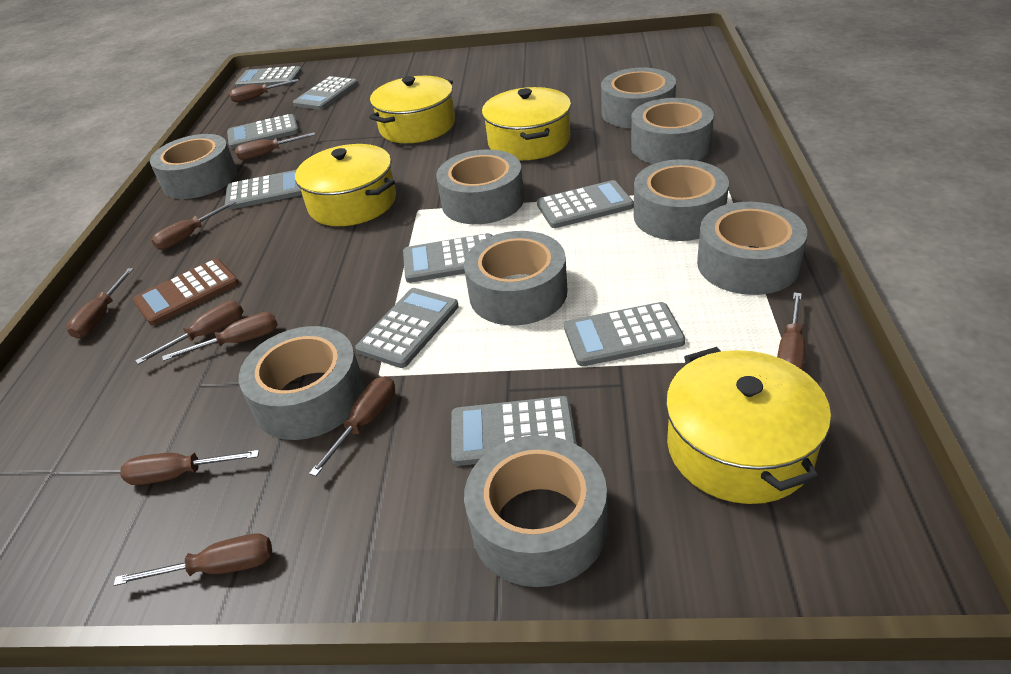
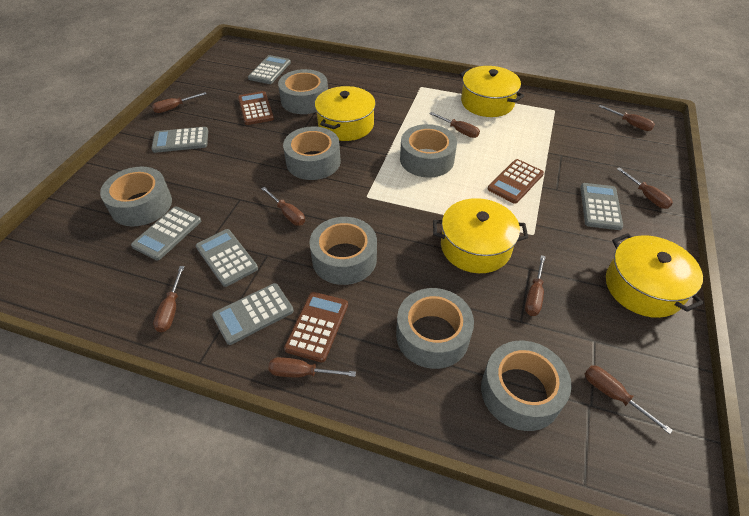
brown calculator: 1 -> 3
brown screwdriver: 10 -> 9
grey calculator: 9 -> 6
grey tape: 9 -> 7

